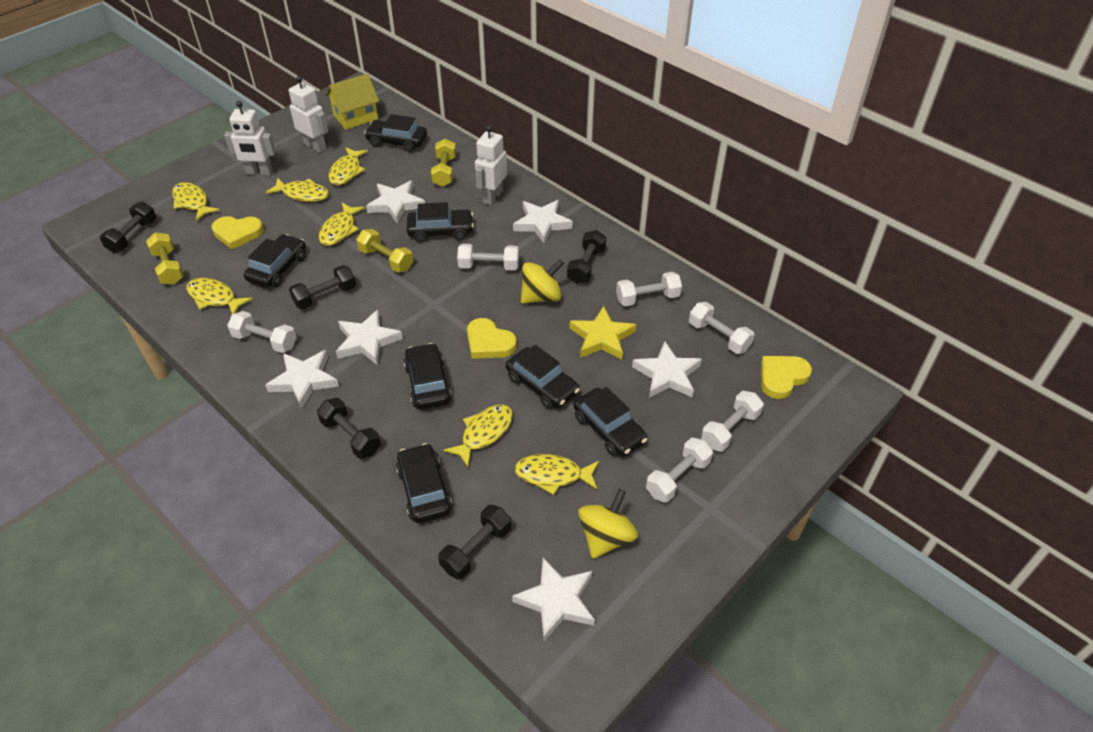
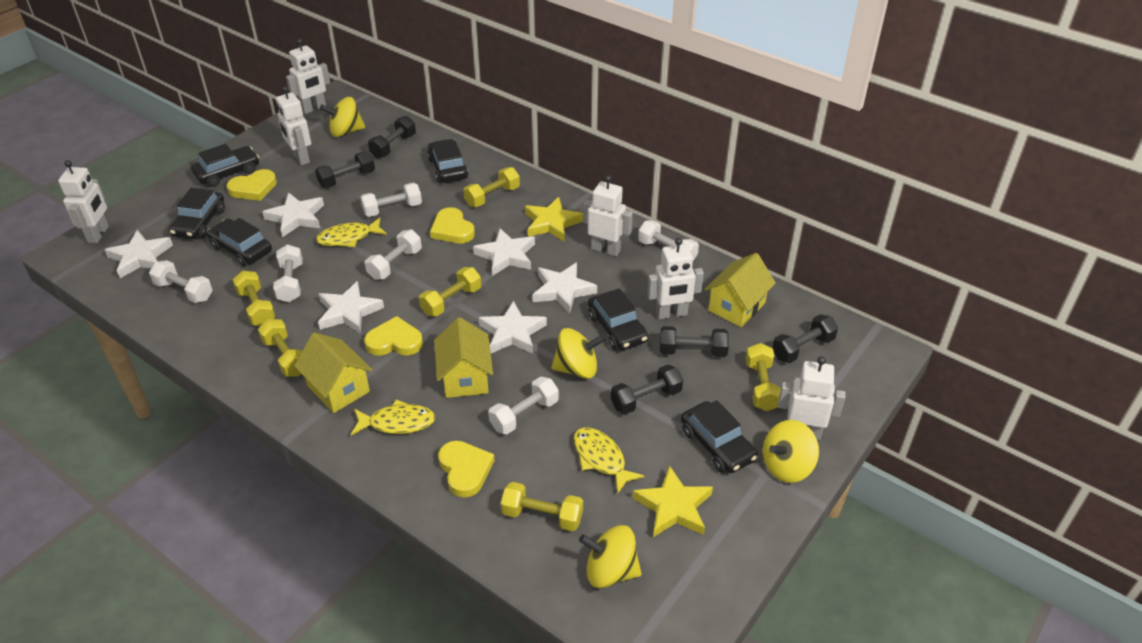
black car: 7 -> 6
white robot: 3 -> 6
yellow dumbbell: 3 -> 6
yellow fish: 7 -> 3
yellow heart: 3 -> 4
yellow house: 1 -> 3
yellow spinning top: 2 -> 4
yellow star: 1 -> 2

